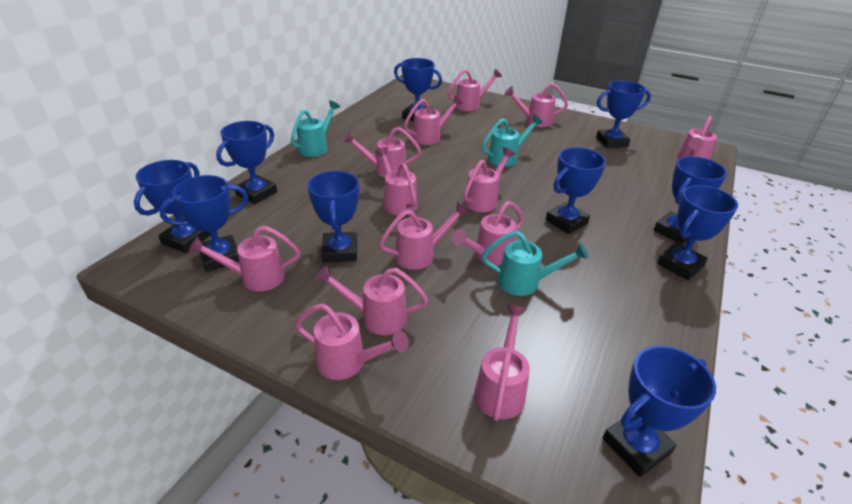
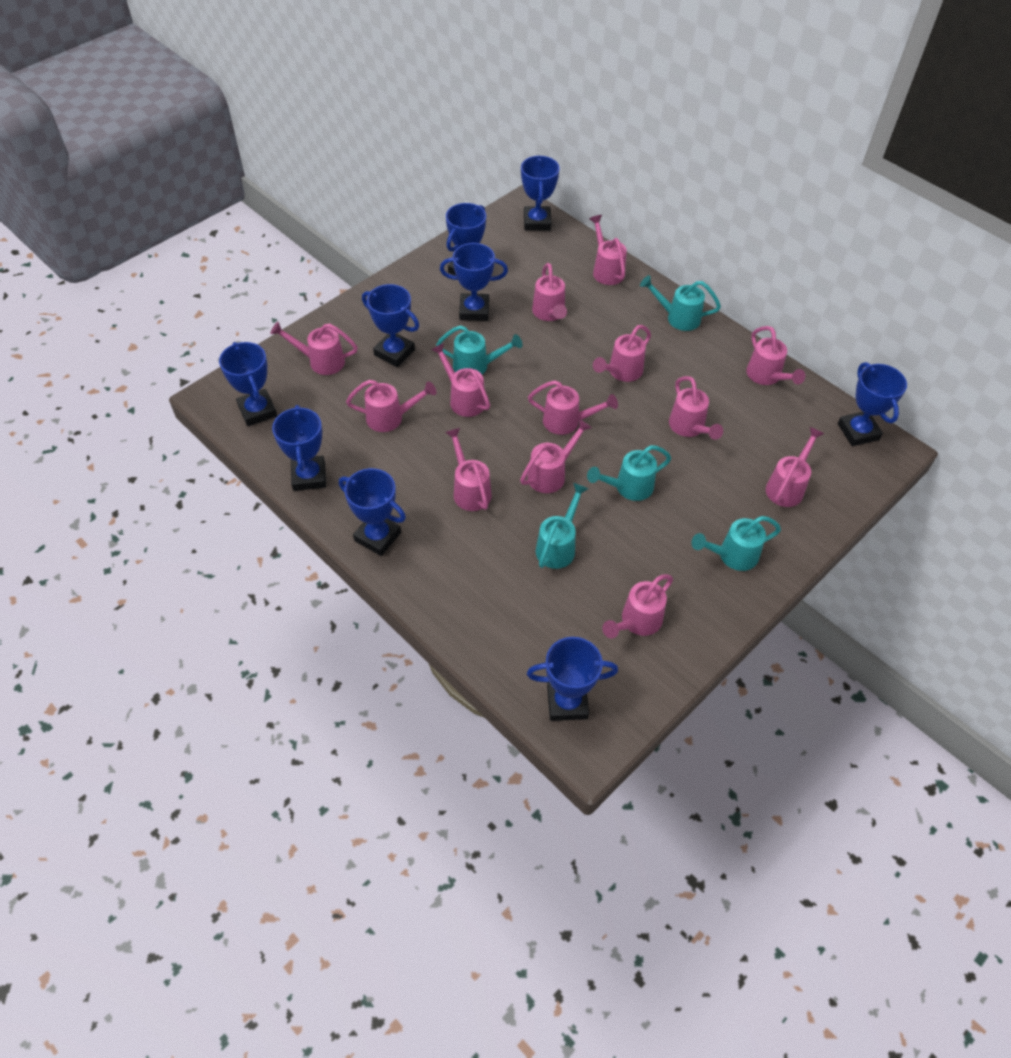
blue trophy: 10 -> 9
turquoise watering can: 3 -> 5

